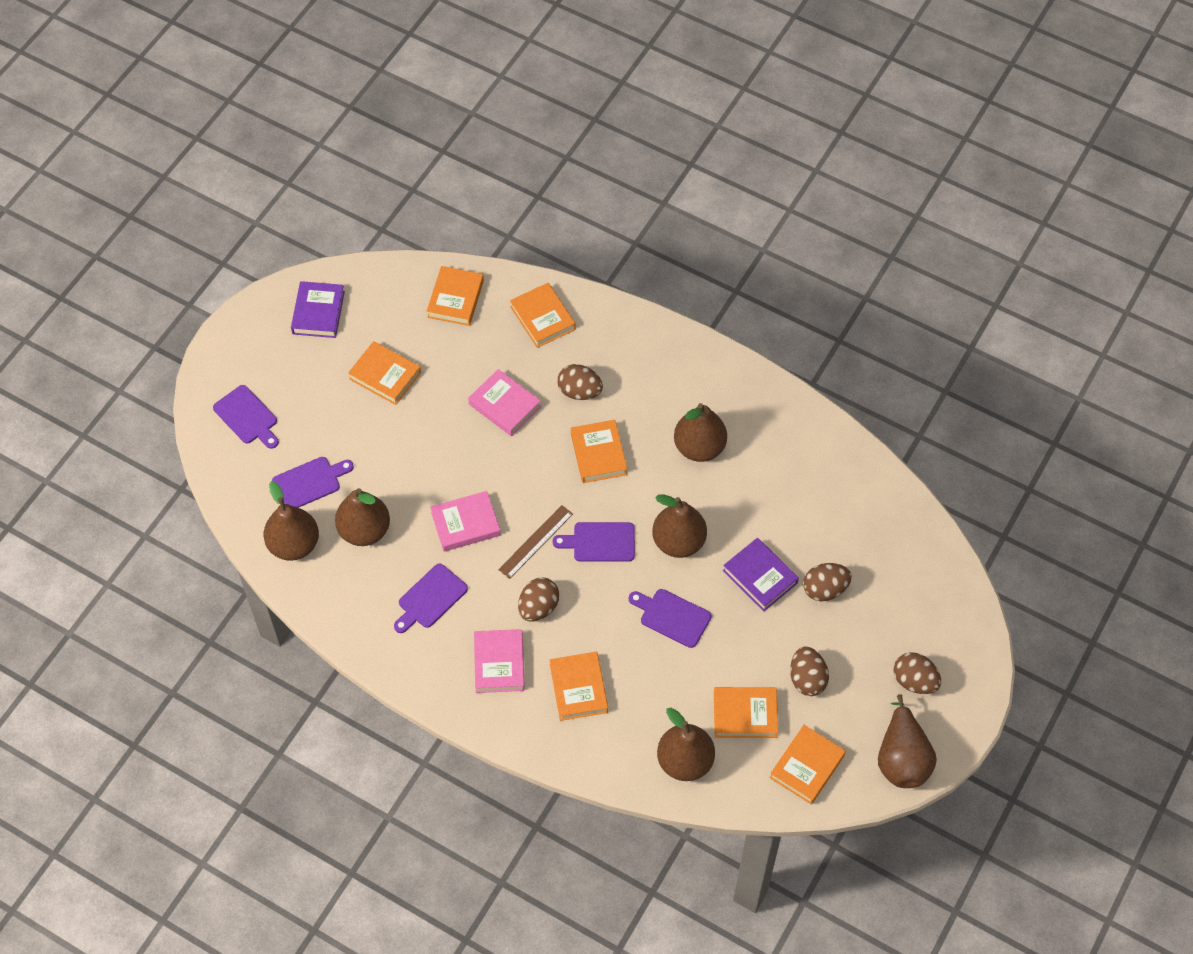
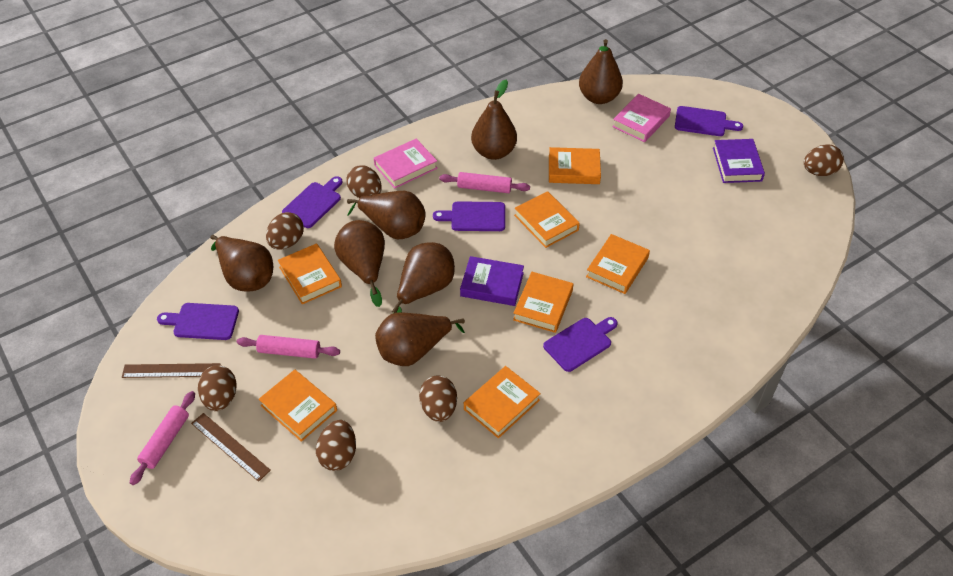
brown egg: 5 -> 6
brown pear: 6 -> 7
brown ruler: 1 -> 2
pink book: 3 -> 2
pink rolling pin: 0 -> 3

